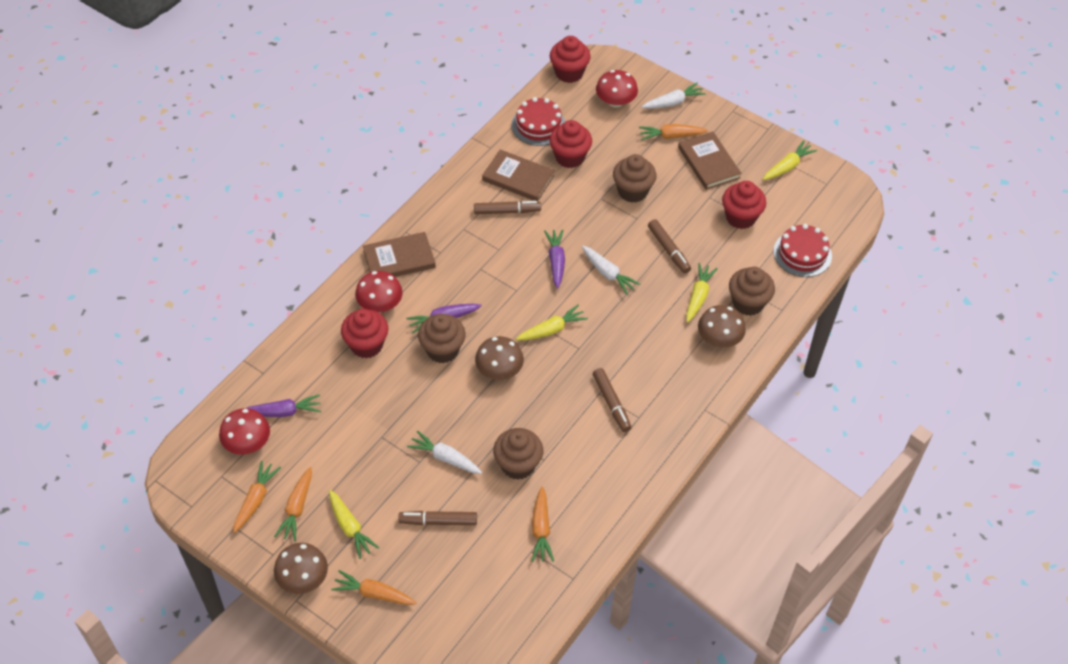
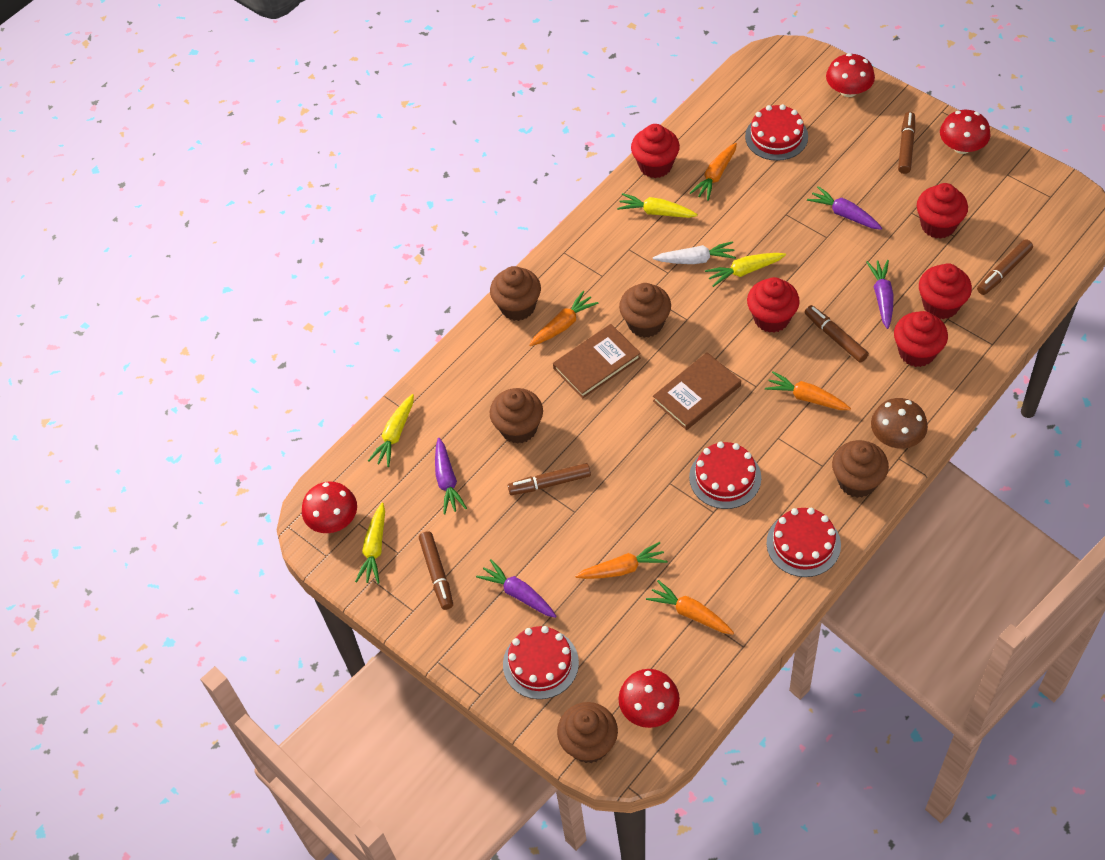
brown book: 3 -> 2
brown cupcake: 4 -> 5
brown marker: 4 -> 5
brown mushroom: 3 -> 1
purple carrot: 3 -> 4
red cake: 2 -> 4
red cupcake: 4 -> 5
red mushroom: 3 -> 4
white carrot: 3 -> 1

